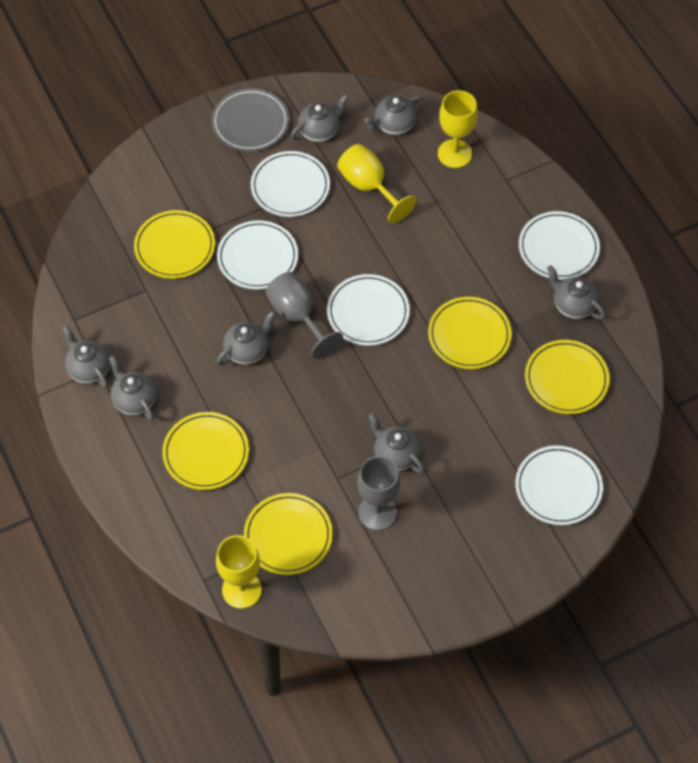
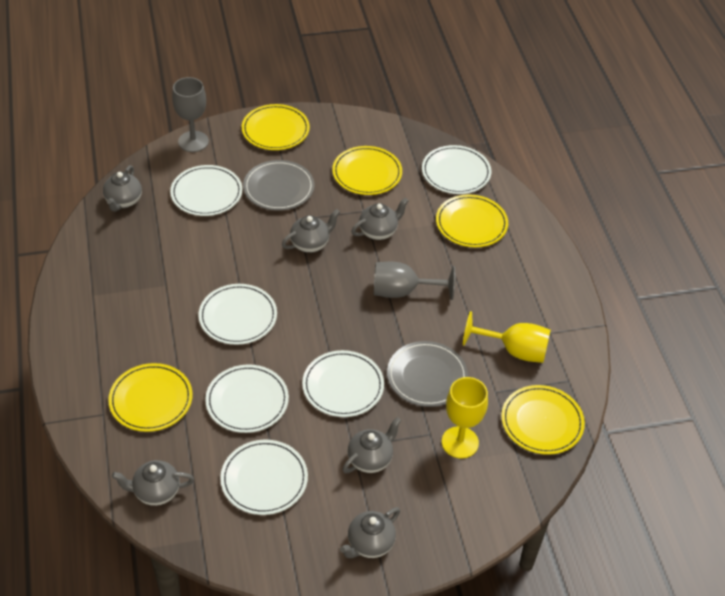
grey plate: 1 -> 2
grey teapot: 7 -> 6
white plate: 5 -> 6
yellow goblet: 3 -> 2

